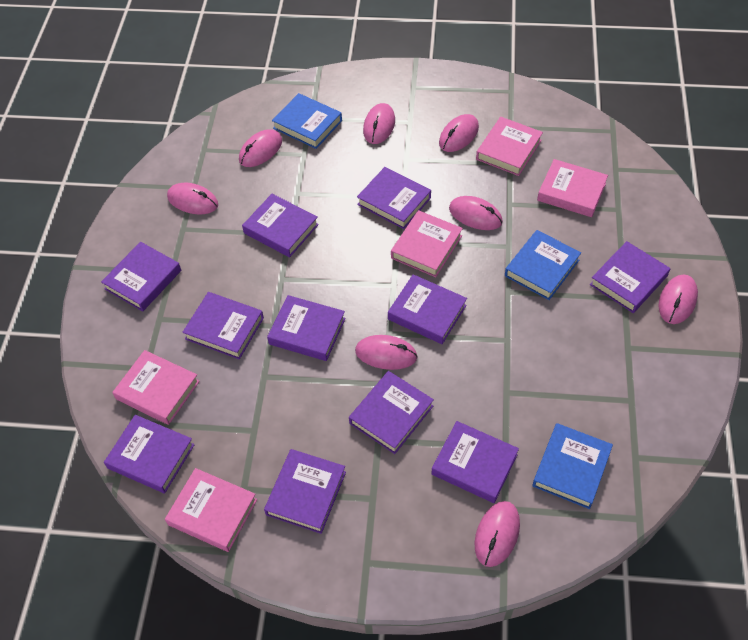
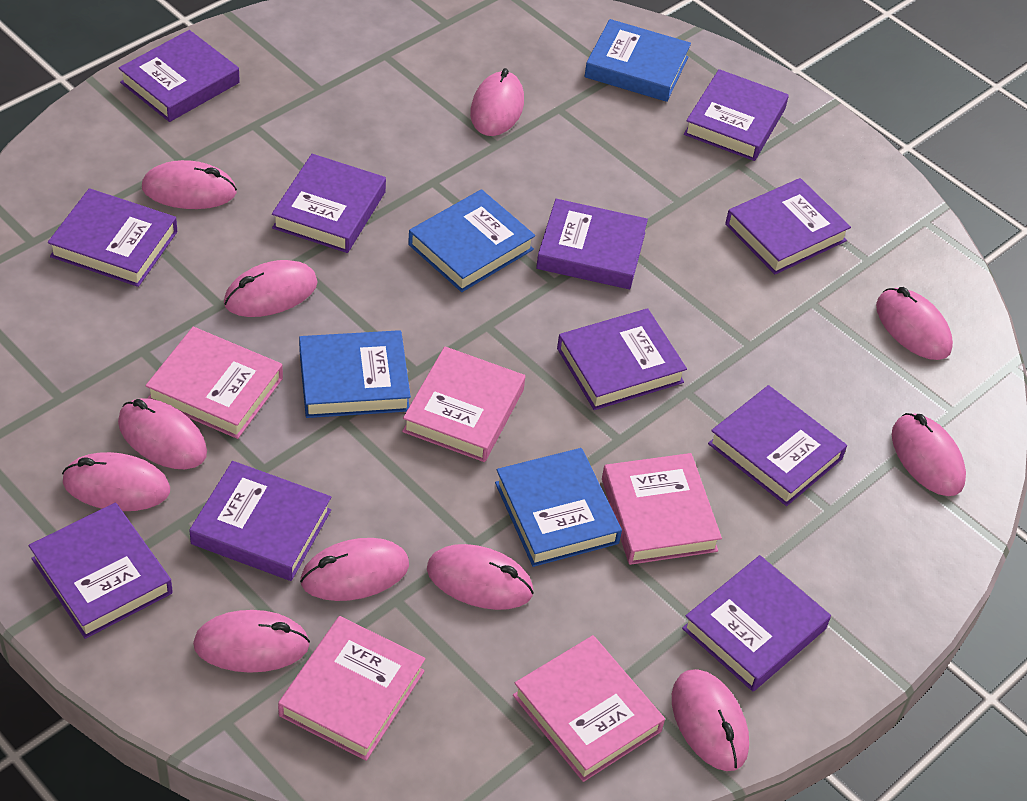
blue book: 3 -> 4
pink mouse: 8 -> 11

